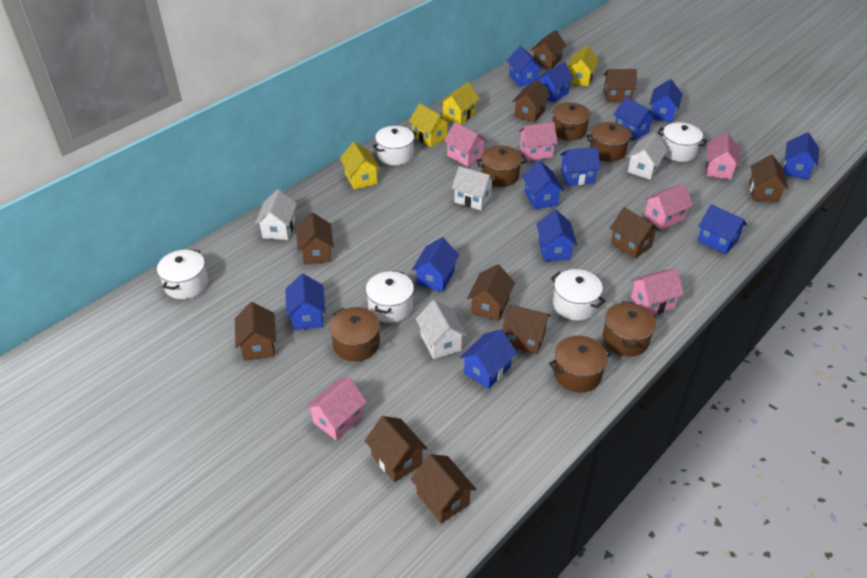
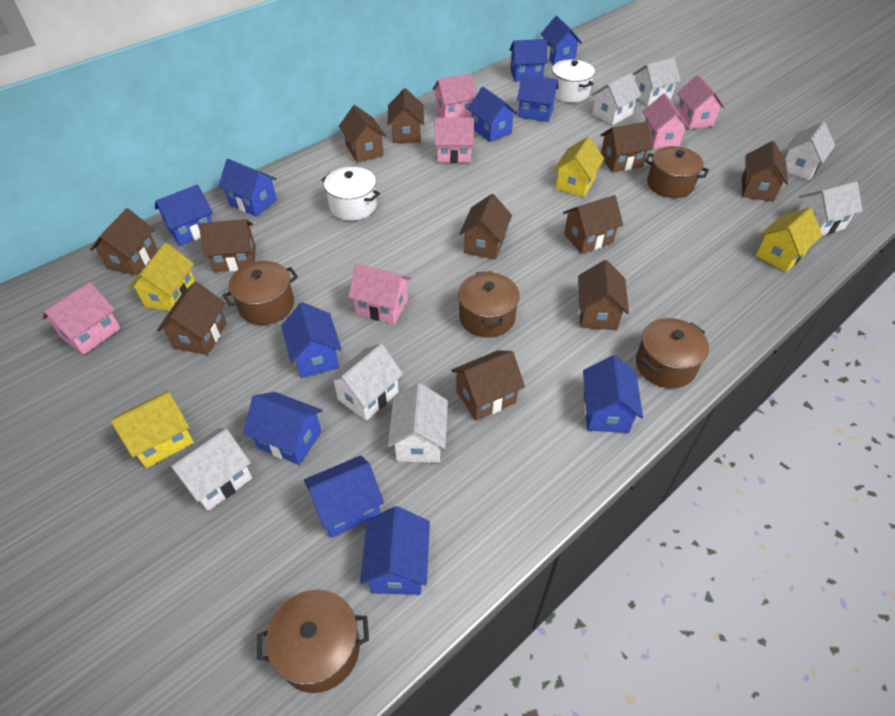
blue house: 12 -> 11
brown pot: 6 -> 5
white house: 4 -> 7
white pot: 5 -> 2

